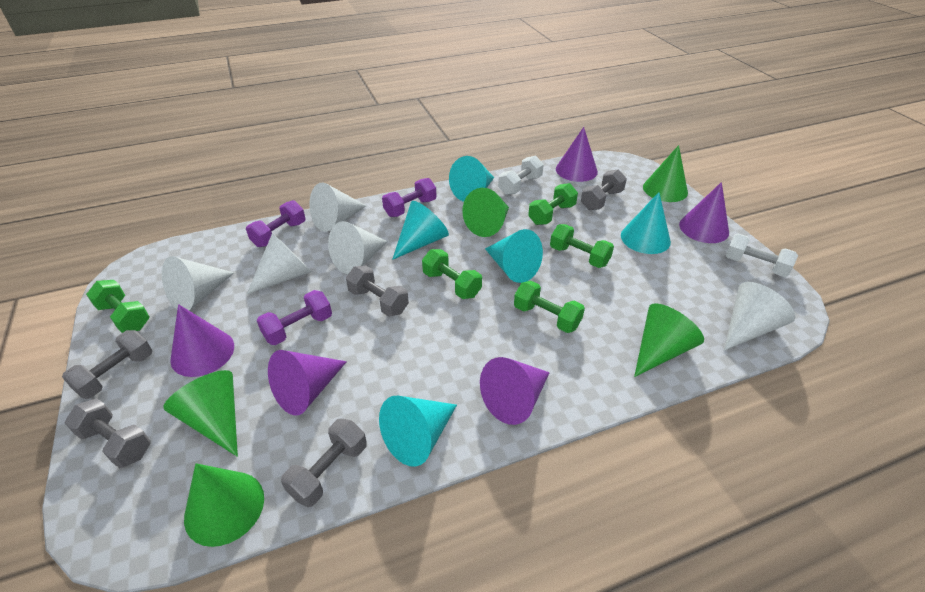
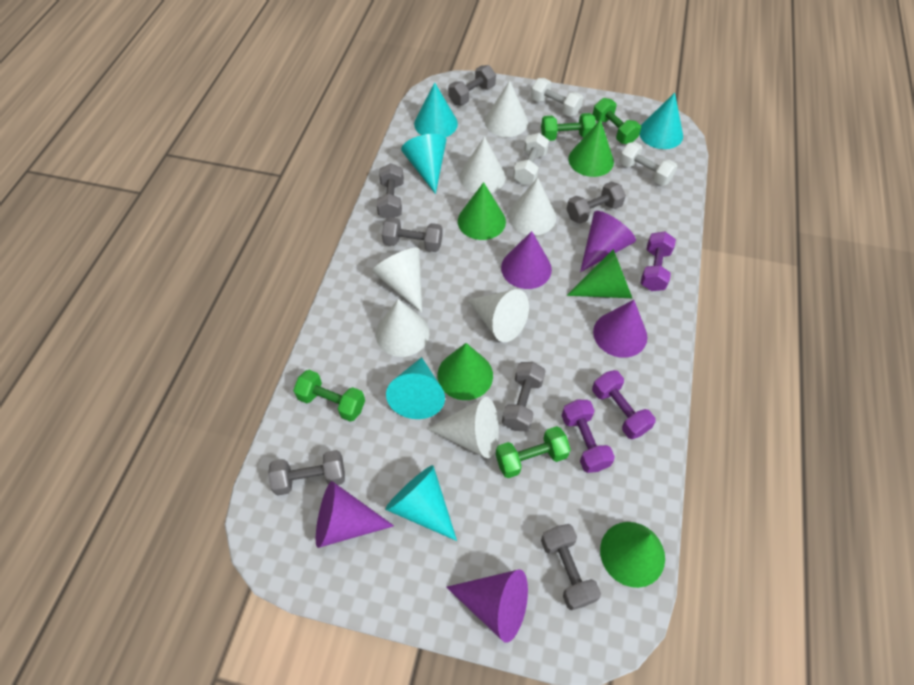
green dumbbell: 5 -> 4
grey dumbbell: 5 -> 7
white cone: 5 -> 7
white dumbbell: 2 -> 3

